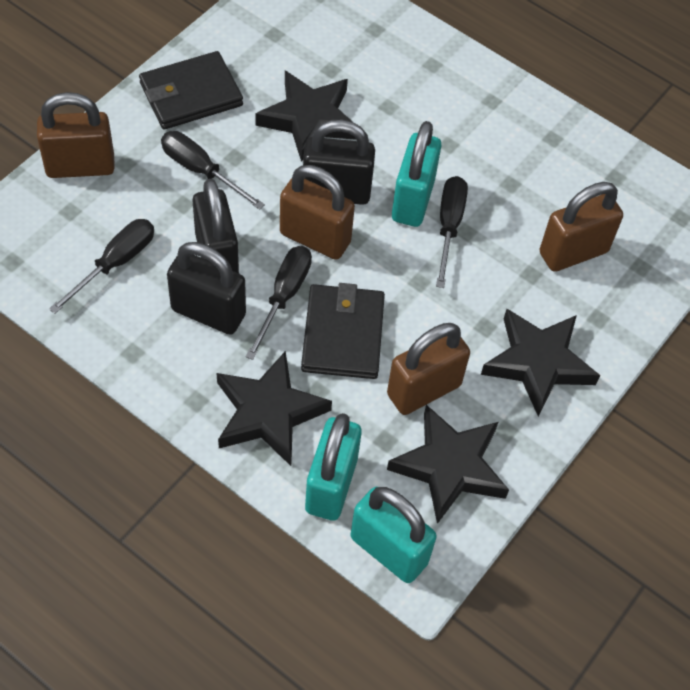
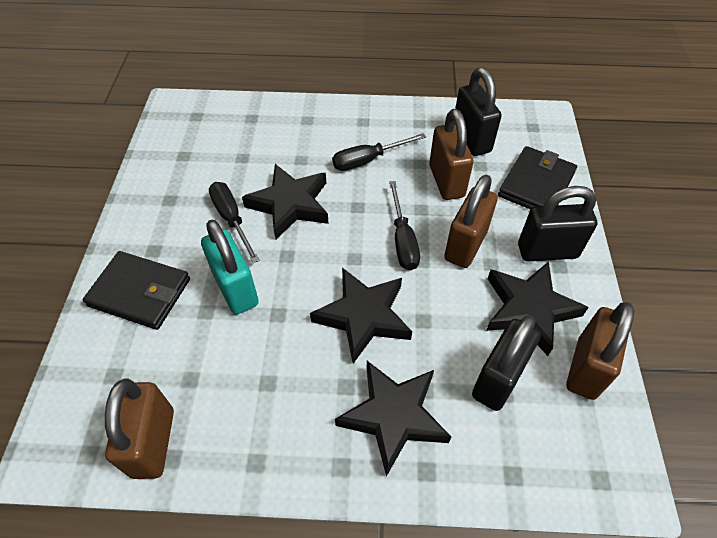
black screwdriver: 4 -> 3
turquoise padlock: 3 -> 1

